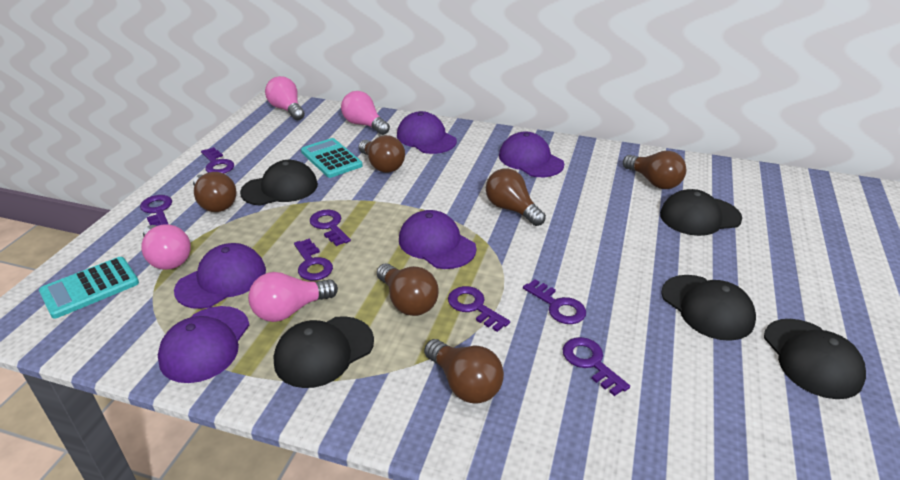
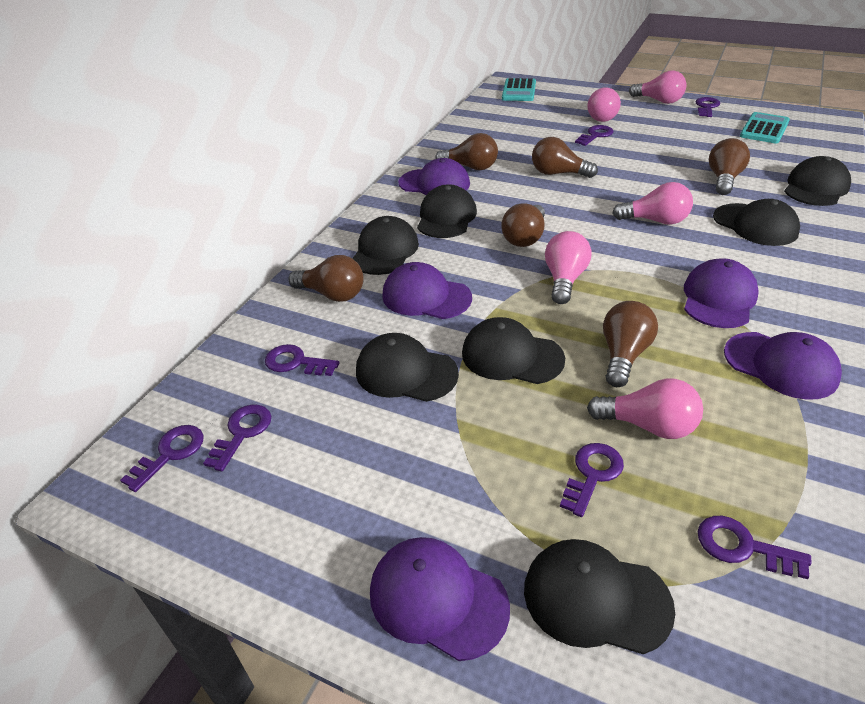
black cap: 5 -> 7
pink light bulb: 4 -> 5

